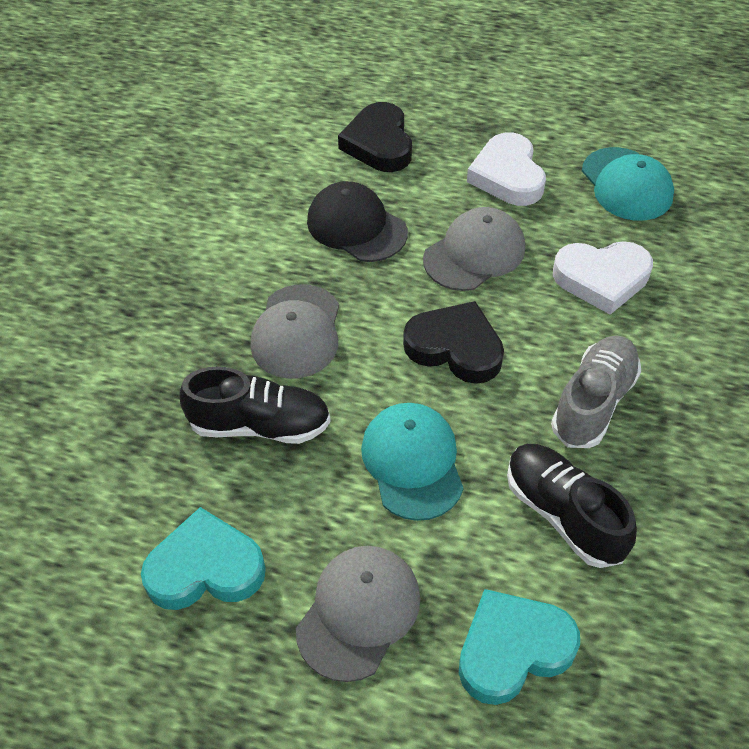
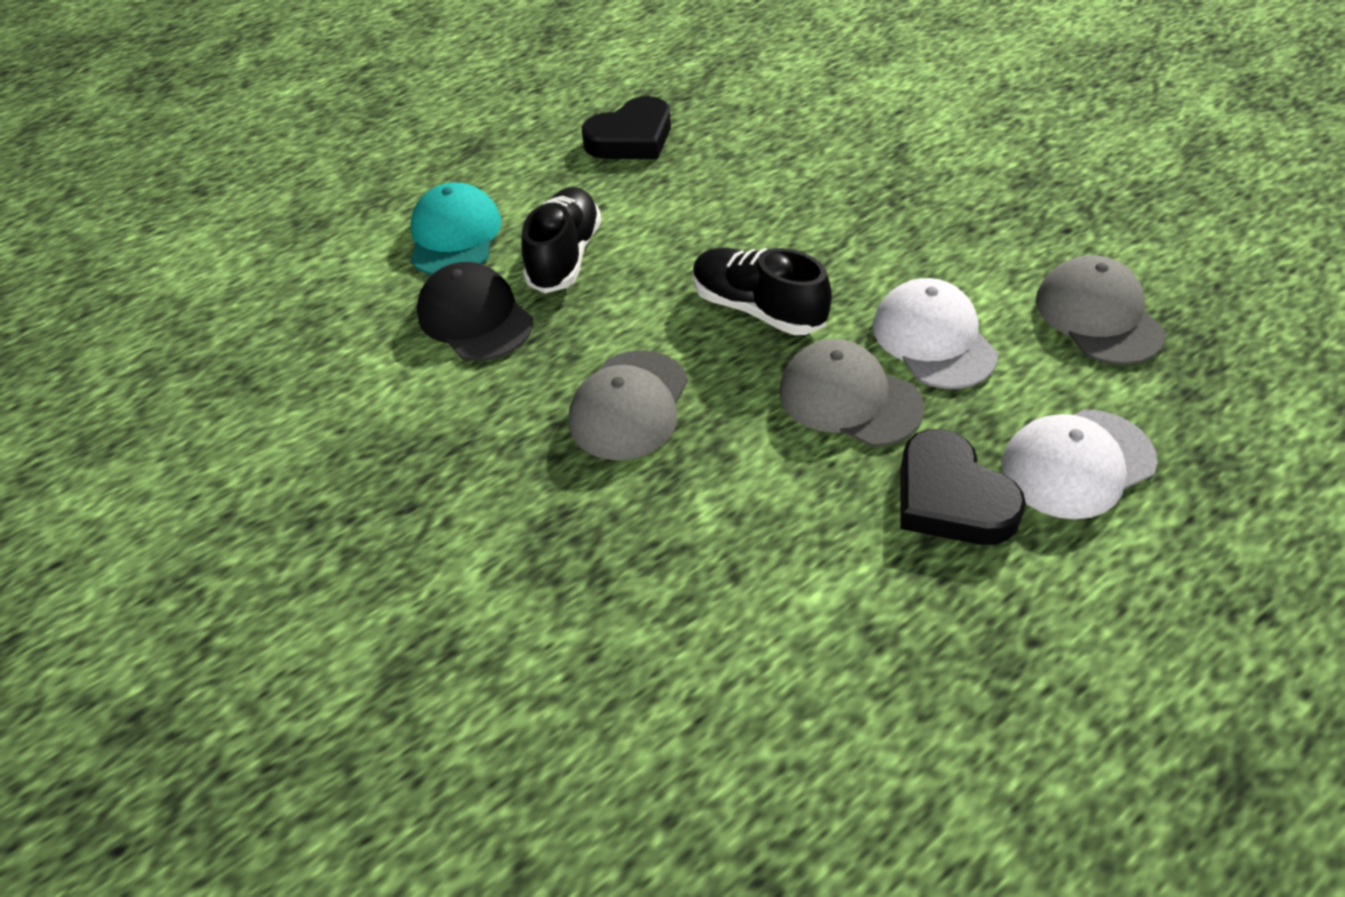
grey shoe: 1 -> 0
turquoise cap: 2 -> 1
turquoise heart: 2 -> 0
white cap: 0 -> 2
white heart: 2 -> 0

